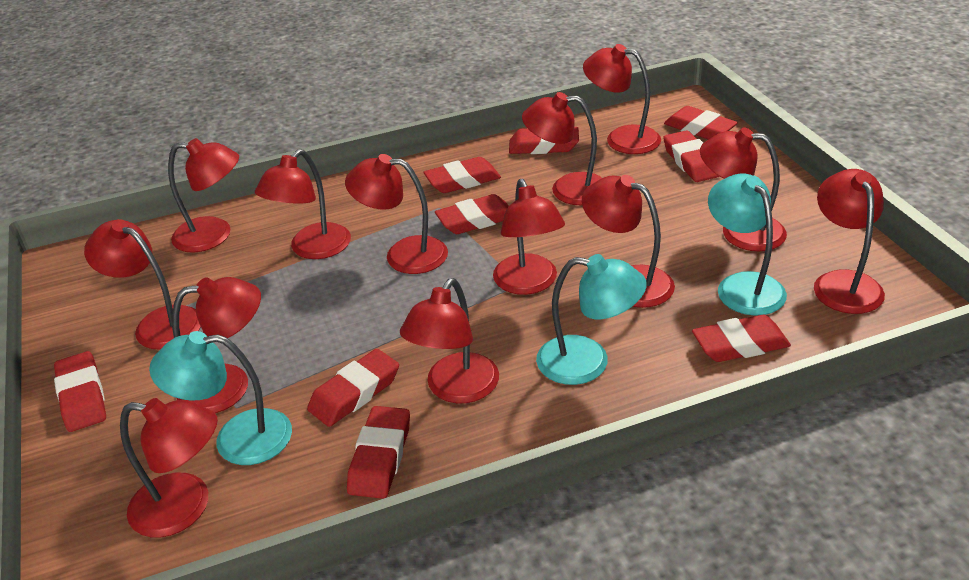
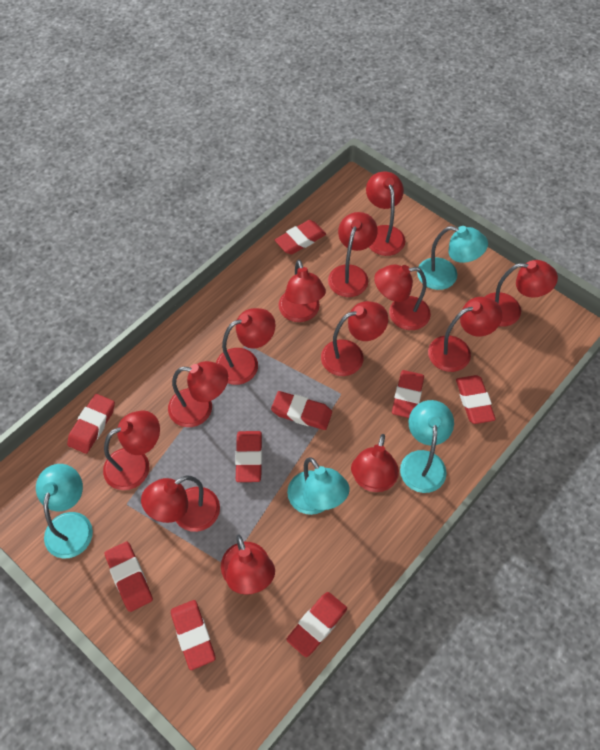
turquoise lamp: 3 -> 4

